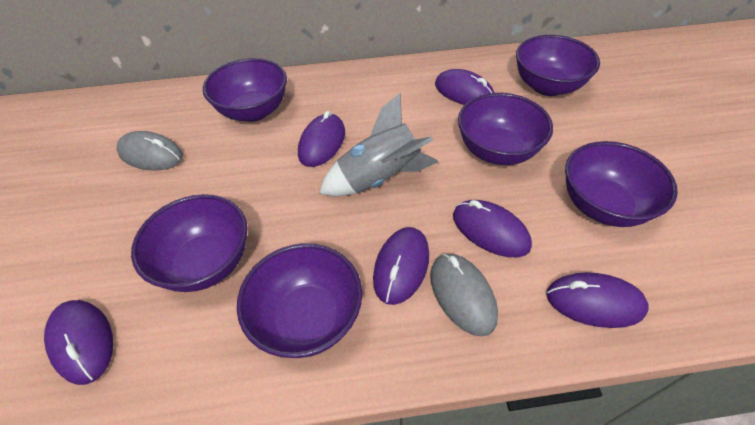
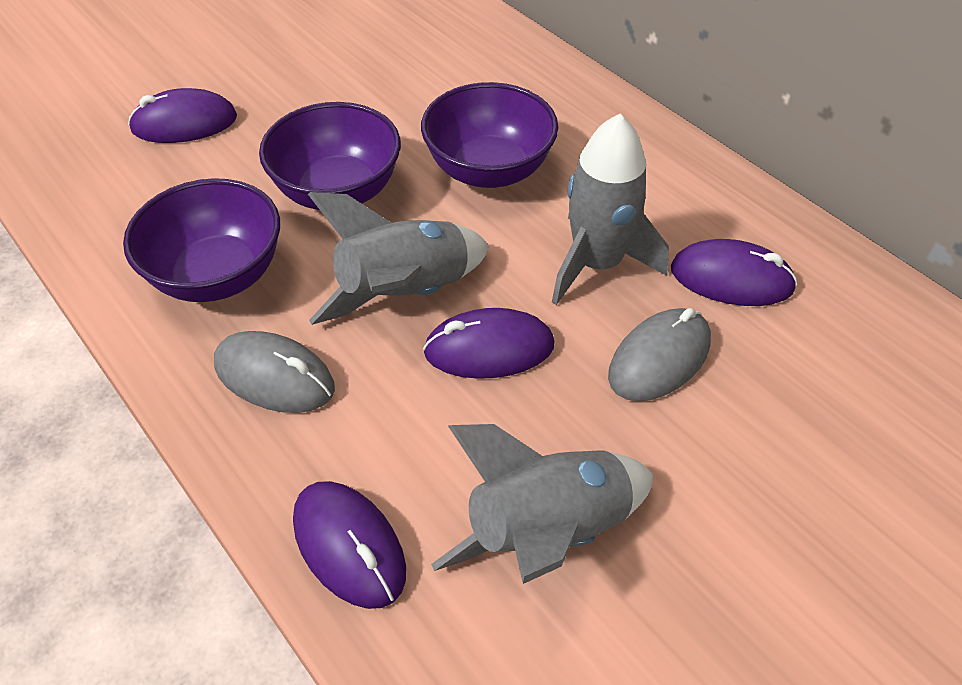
grey rocket: 1 -> 3
purple bowl: 6 -> 3
purple mouse: 6 -> 4

